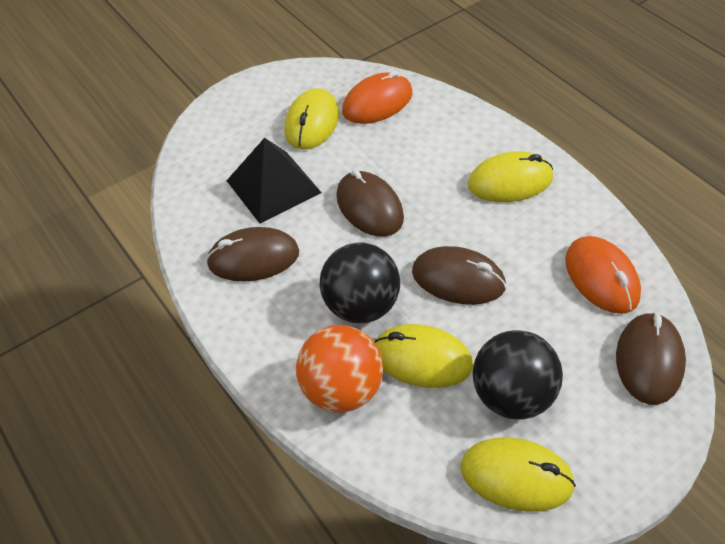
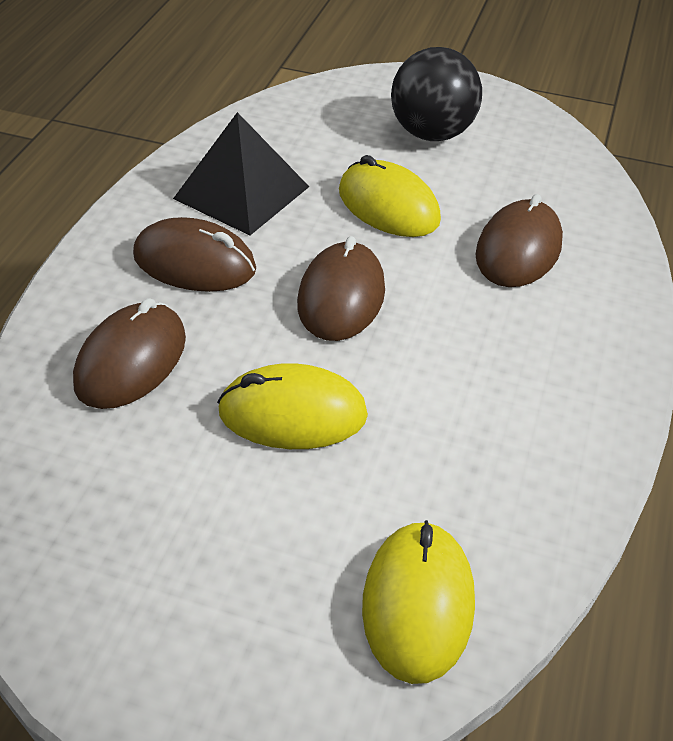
black ball: 2 -> 1
orange ball: 1 -> 0
orange mouse: 2 -> 0
yellow mouse: 4 -> 3

